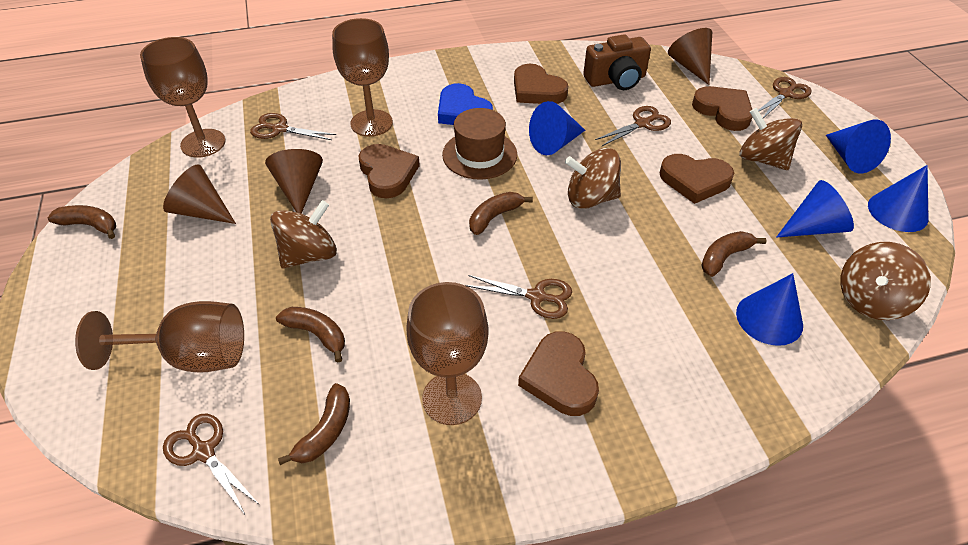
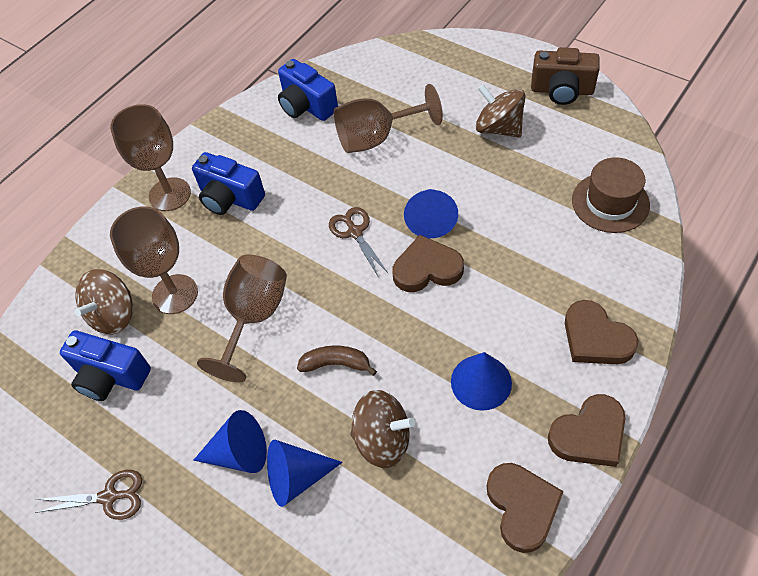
blue camera: 0 -> 3
blue cone: 5 -> 4
blue heart: 1 -> 0
brown banana: 5 -> 1
brown cone: 3 -> 0
brown heart: 5 -> 4
brown scissors: 5 -> 2
brown spinning top: 4 -> 3

